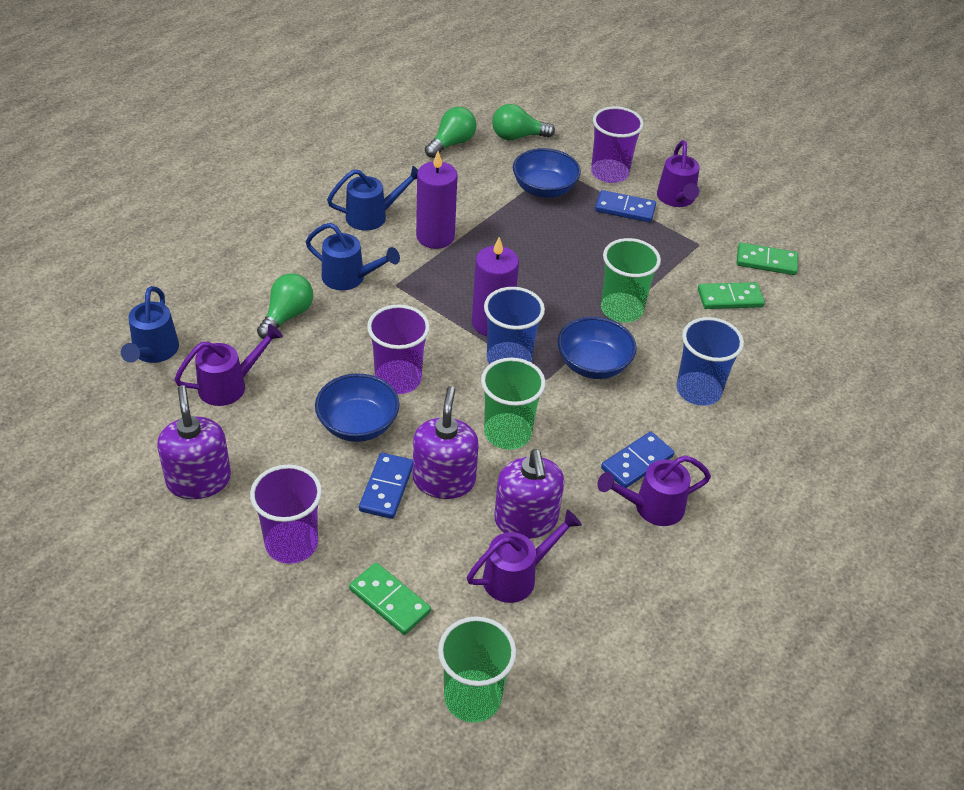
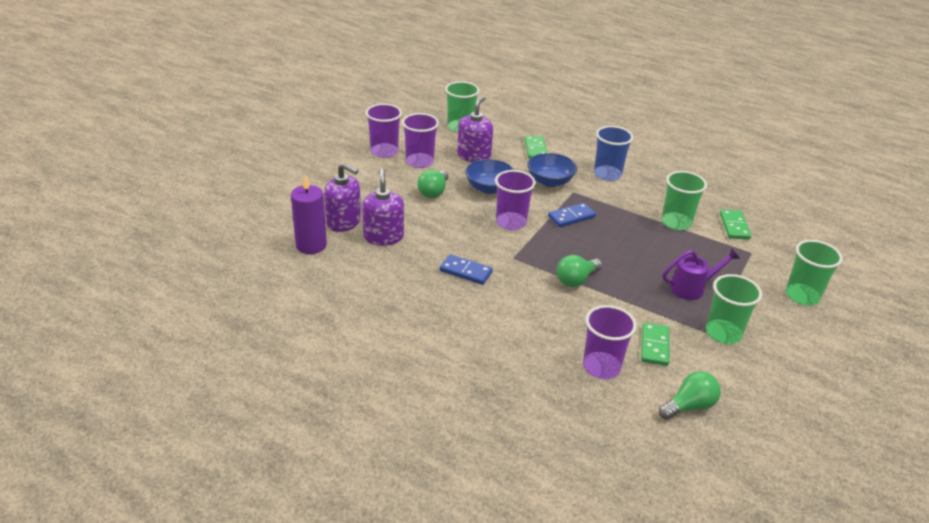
blue bowl: 3 -> 2
blue cup: 2 -> 1
blue domino: 3 -> 2
blue watering can: 3 -> 0
green cup: 3 -> 4
purple candle: 2 -> 1
purple cup: 3 -> 4
purple watering can: 4 -> 1

